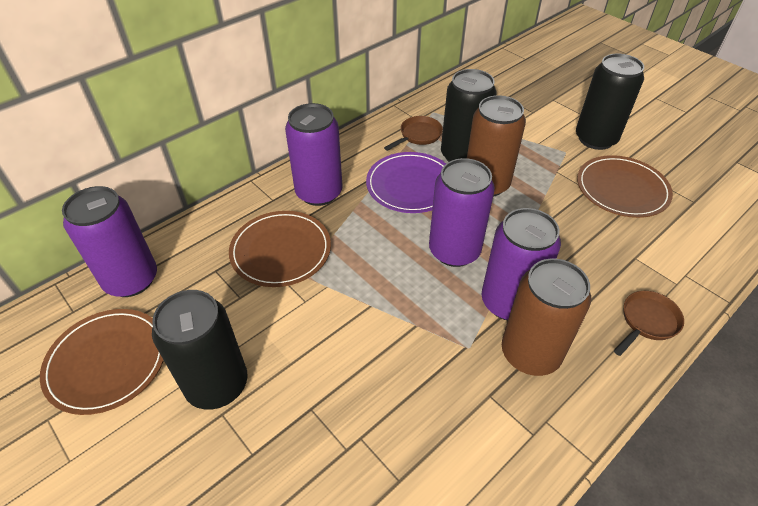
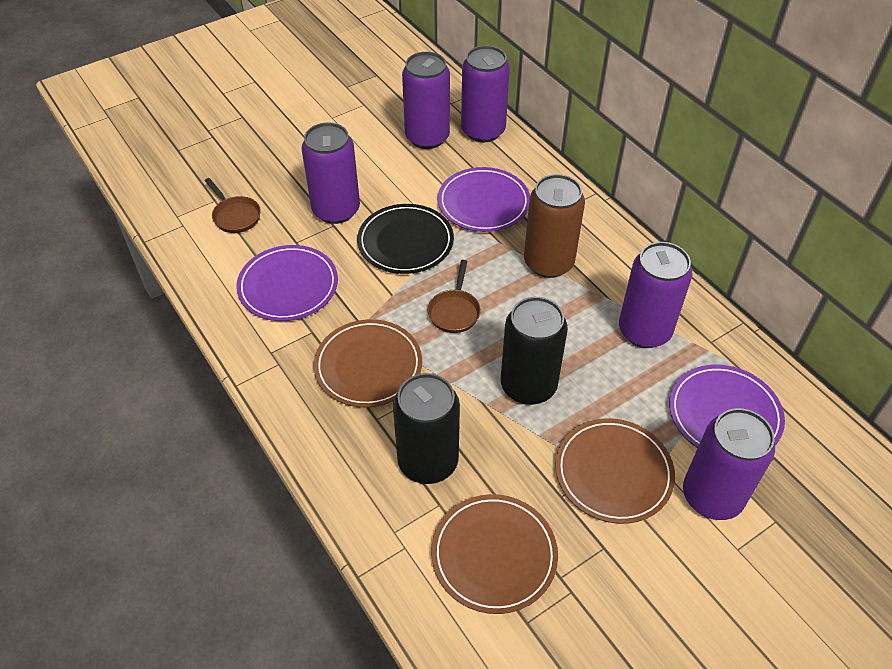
black can: 3 -> 2
black plate: 0 -> 1
brown can: 2 -> 1
purple can: 4 -> 5
purple plate: 1 -> 3

